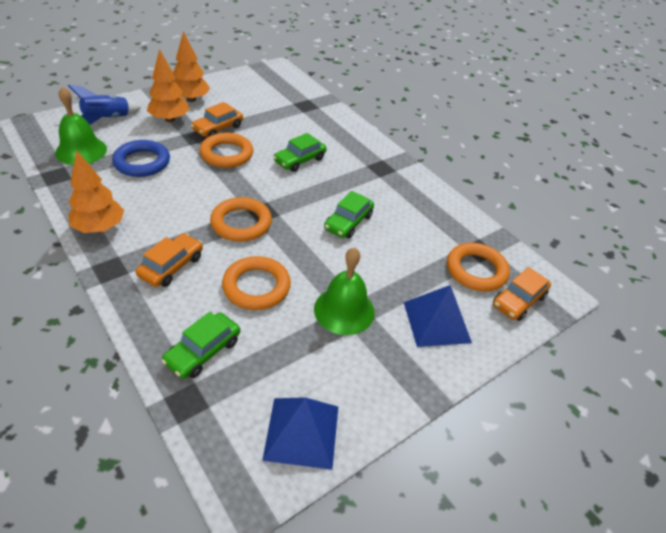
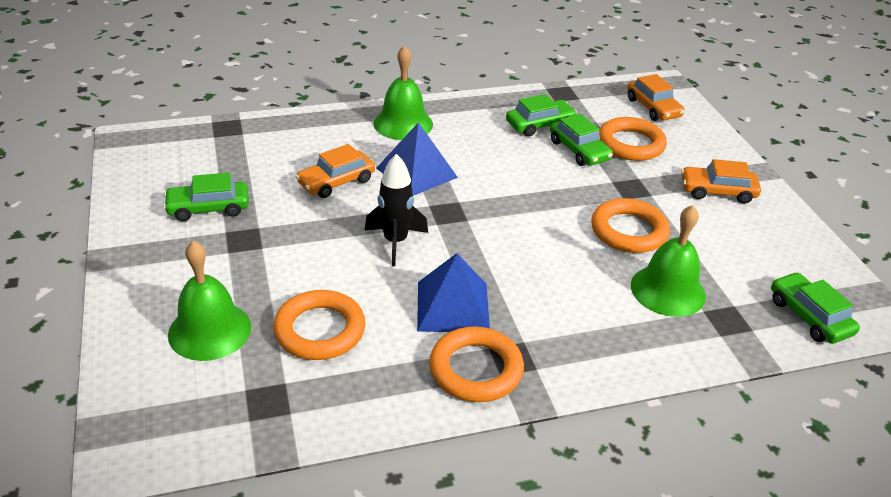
black rocket: 0 -> 1
blue ring: 1 -> 0
blue rocket: 1 -> 0
green bell: 2 -> 3
green car: 3 -> 4
orange tree: 3 -> 0

